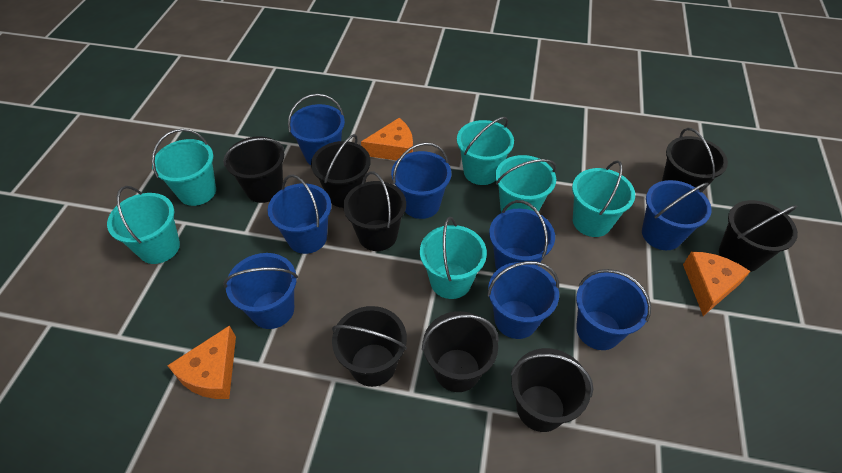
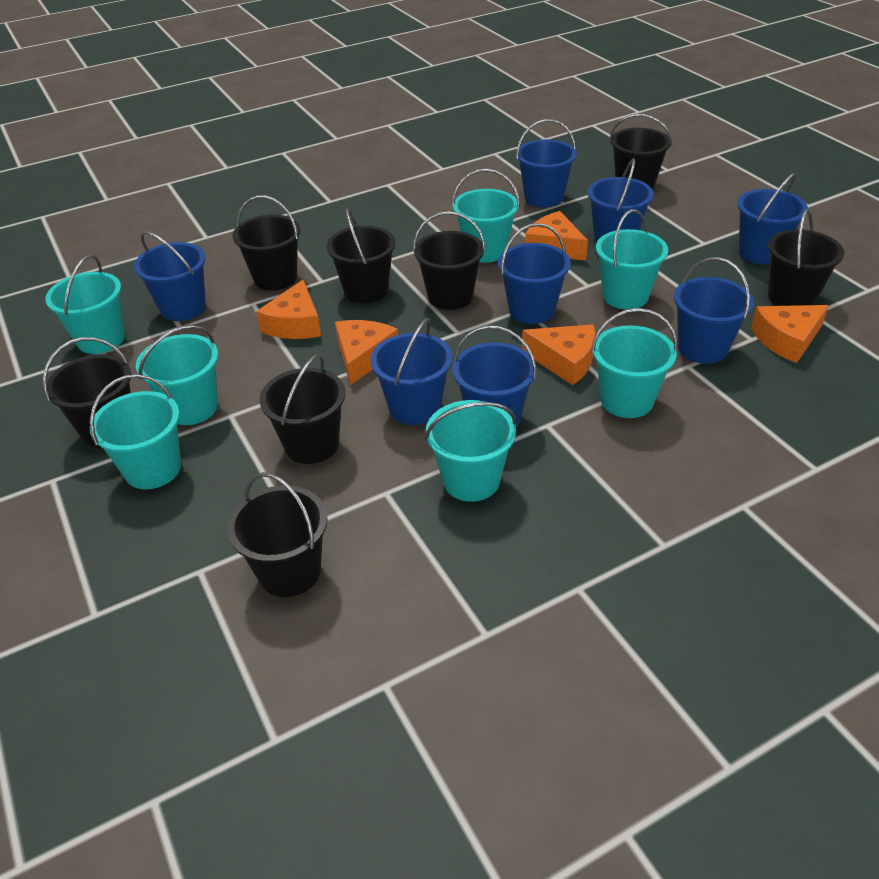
orange cheese: 3 -> 5
turquoise bucket: 6 -> 7

